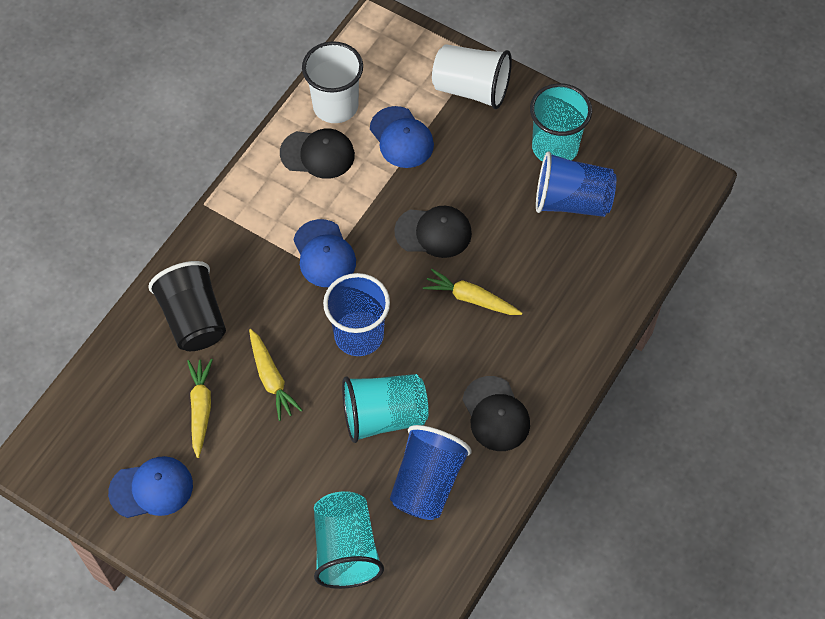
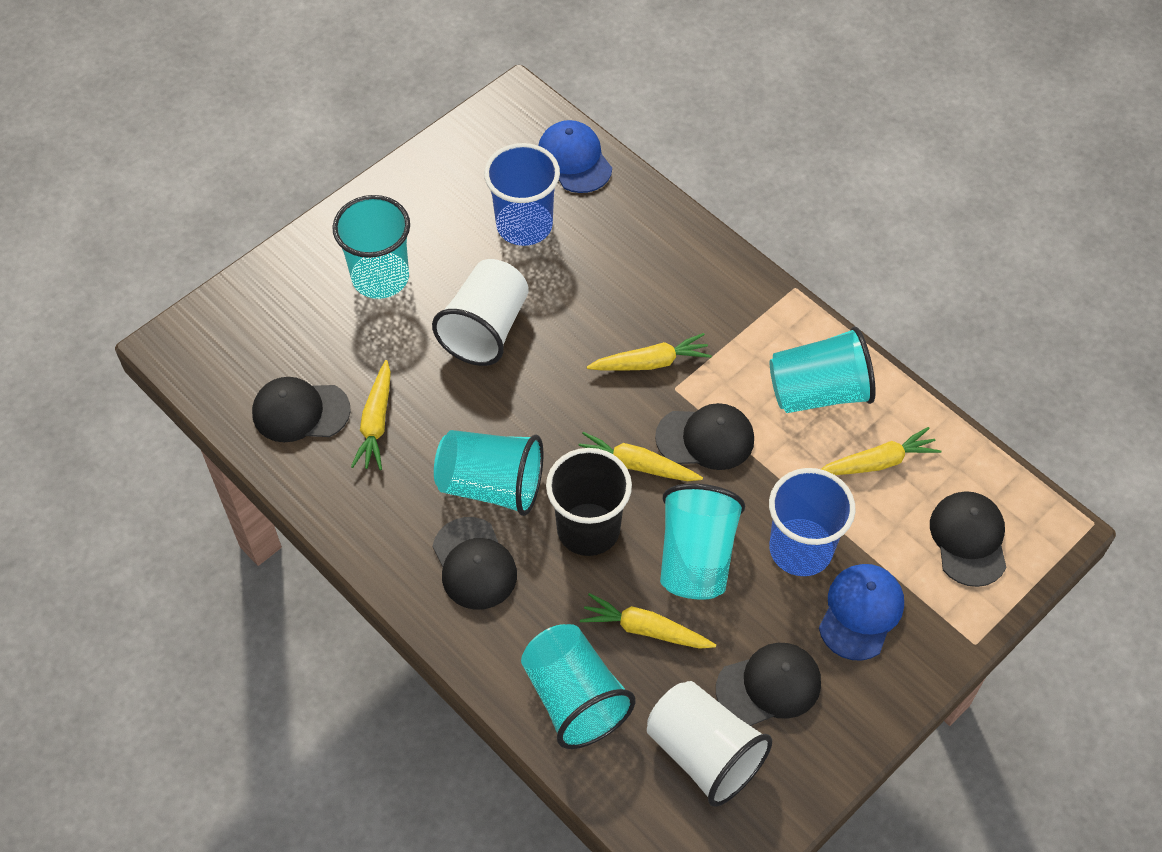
black cap: 3 -> 5
blue cap: 3 -> 2
blue cup: 3 -> 2
turquoise cup: 3 -> 5
yellow carrot: 3 -> 5

